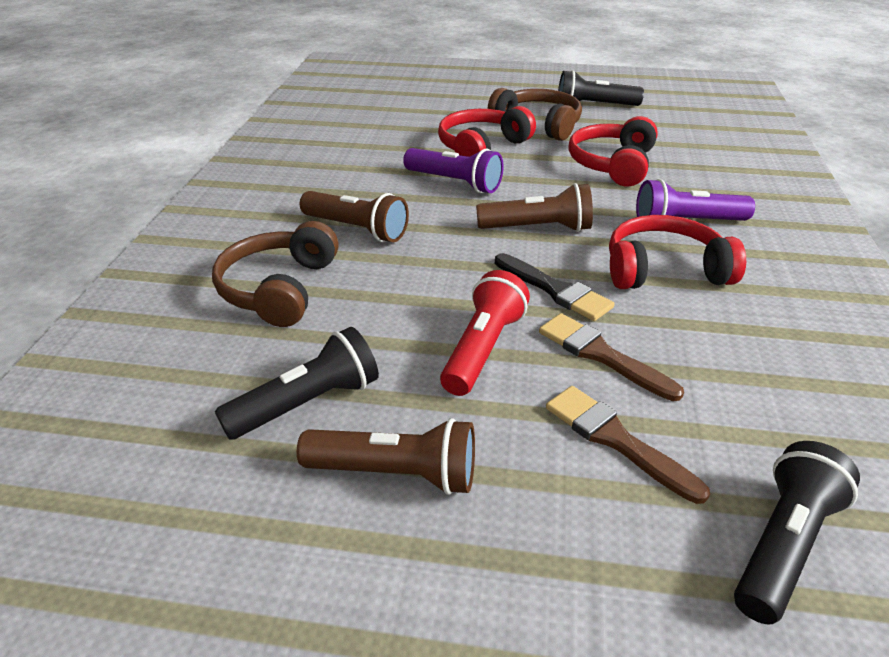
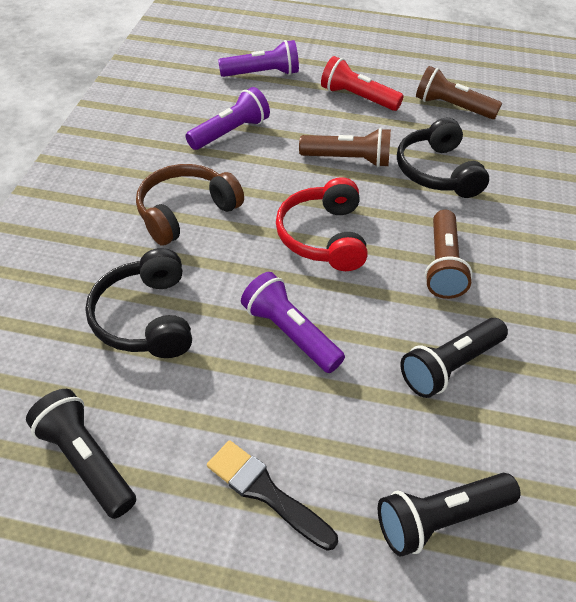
black headphones: 0 -> 2
brown brush: 2 -> 0
brown headphones: 2 -> 1
purple flashlight: 2 -> 3
red headphones: 3 -> 1

